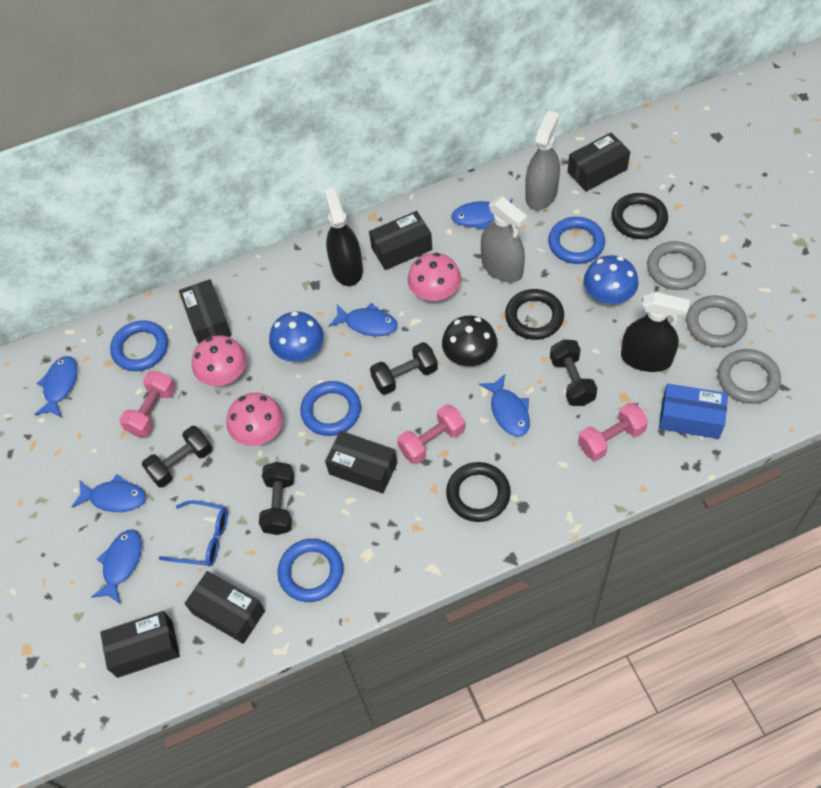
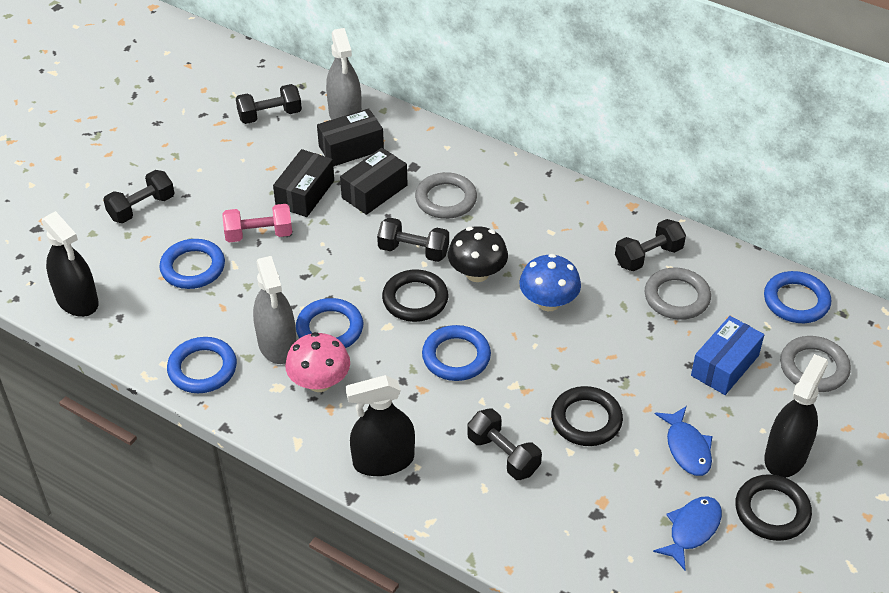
black box: 6 -> 3
black dumbbell: 4 -> 5
black spray bottle: 2 -> 3
blue fish: 6 -> 2
blue glasses: 1 -> 0
blue mushroom: 2 -> 1
blue ring: 4 -> 5
pink dumbbell: 3 -> 1
pink mushroom: 3 -> 1

